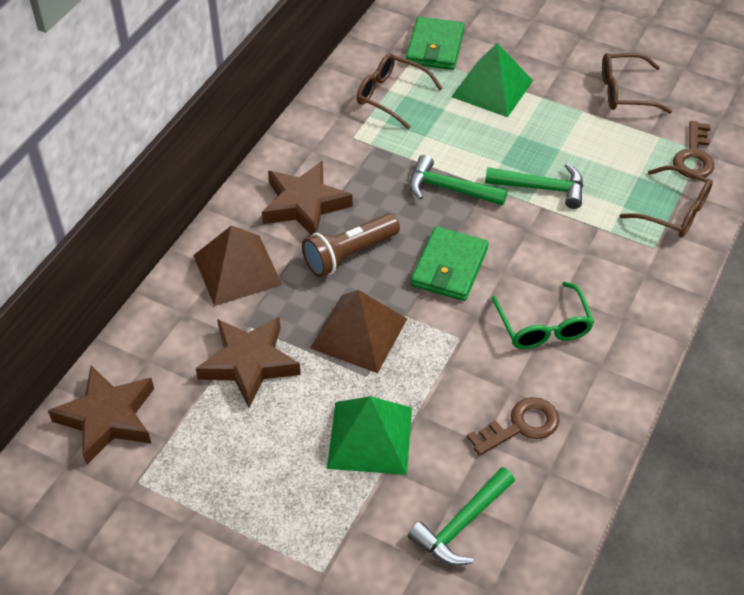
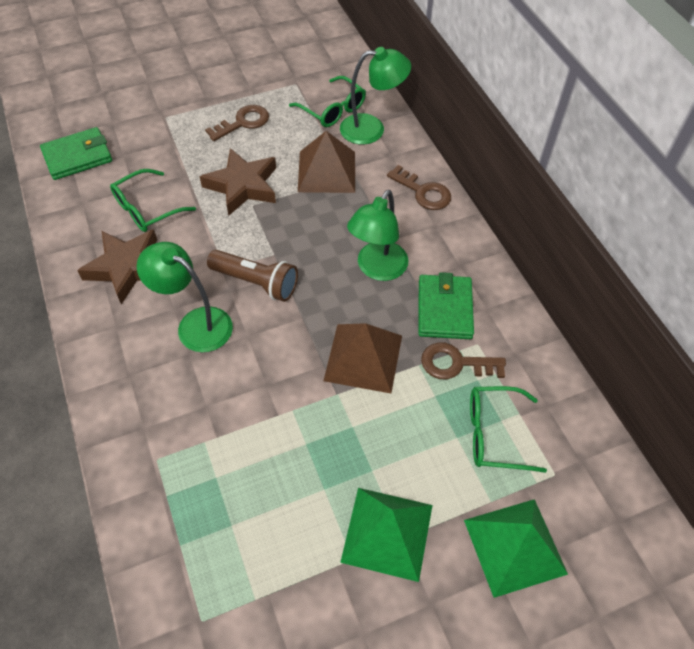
brown glasses: 3 -> 0
brown key: 2 -> 3
brown star: 3 -> 2
green glasses: 1 -> 3
green hammer: 3 -> 0
green lamp: 0 -> 3

